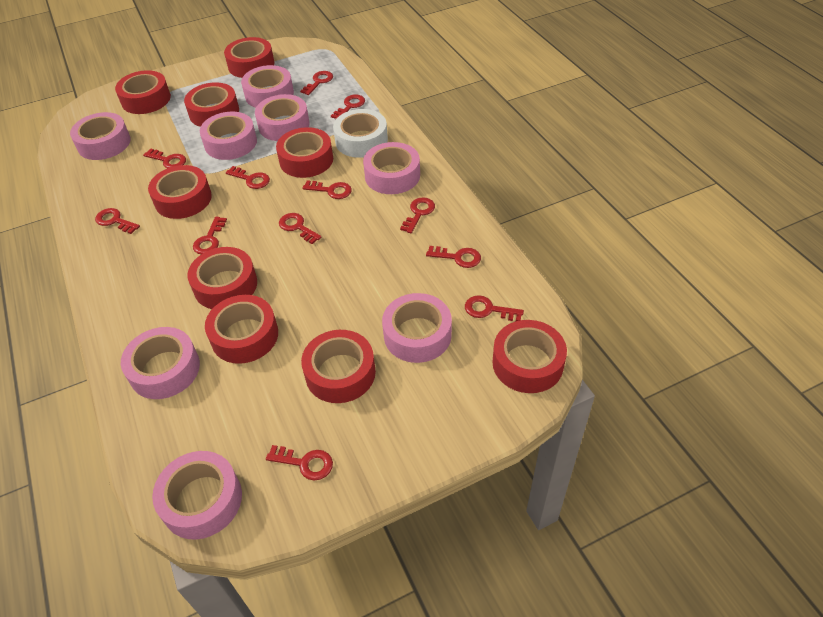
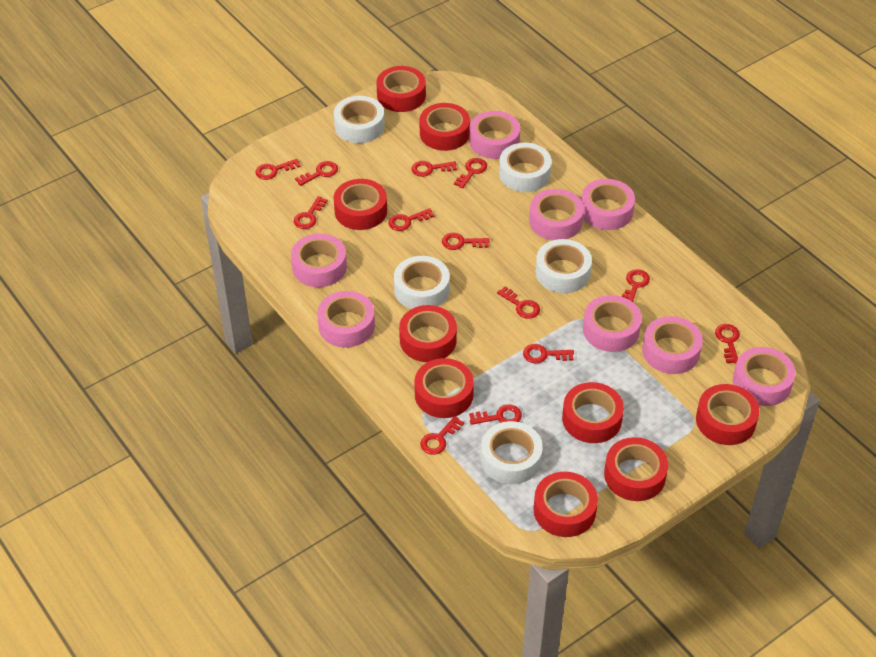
red key: 12 -> 13
white tape: 1 -> 5

